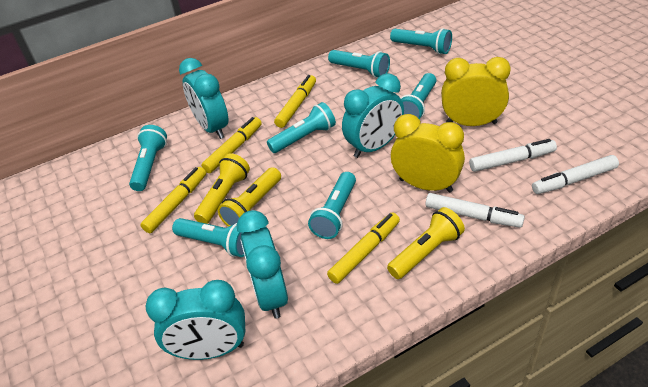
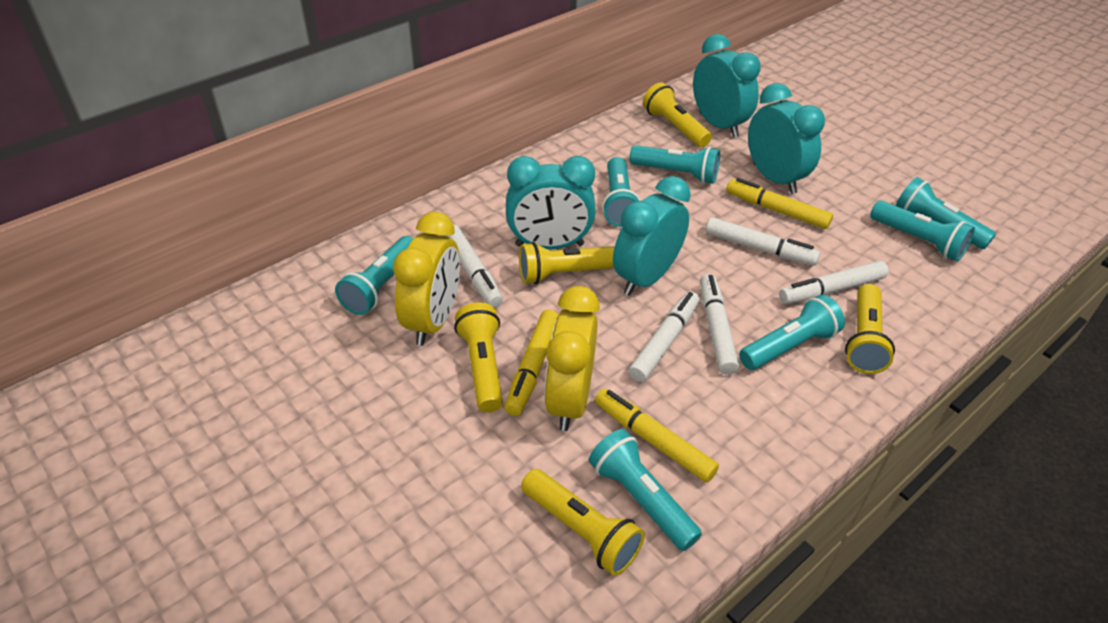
white marker: 3 -> 5
yellow flashlight: 3 -> 5
yellow marker: 4 -> 3

